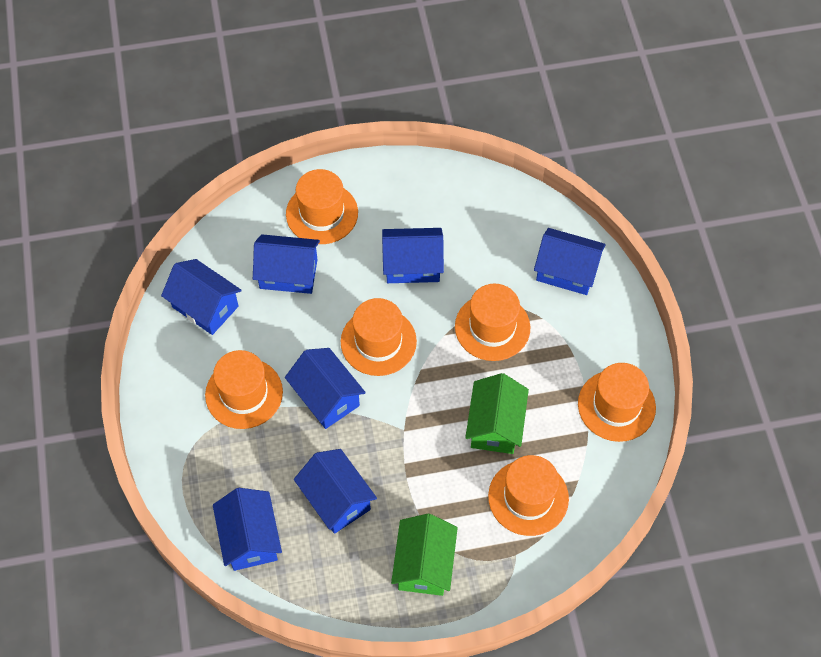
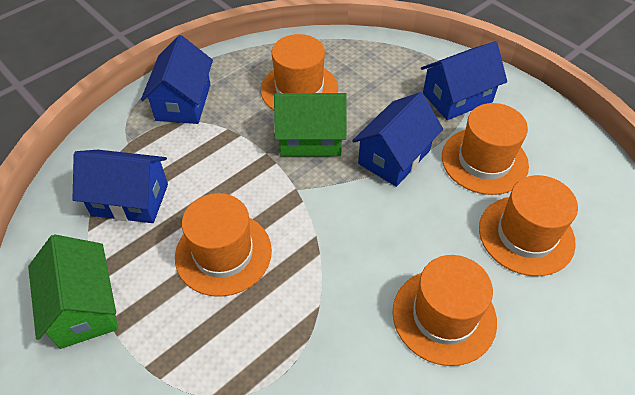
blue house: 7 -> 4
orange hat: 6 -> 5

